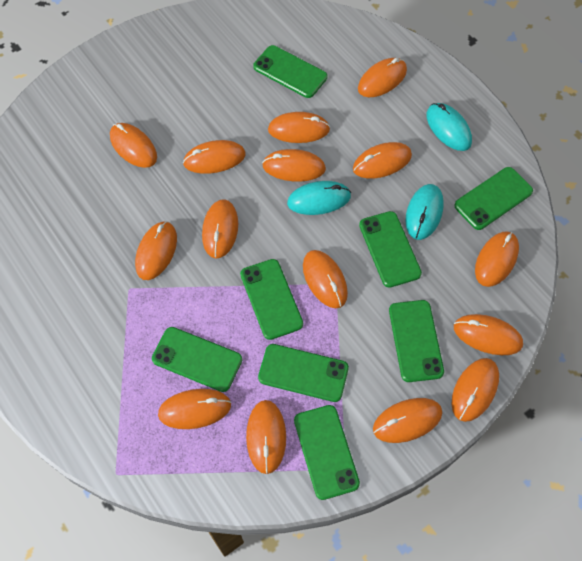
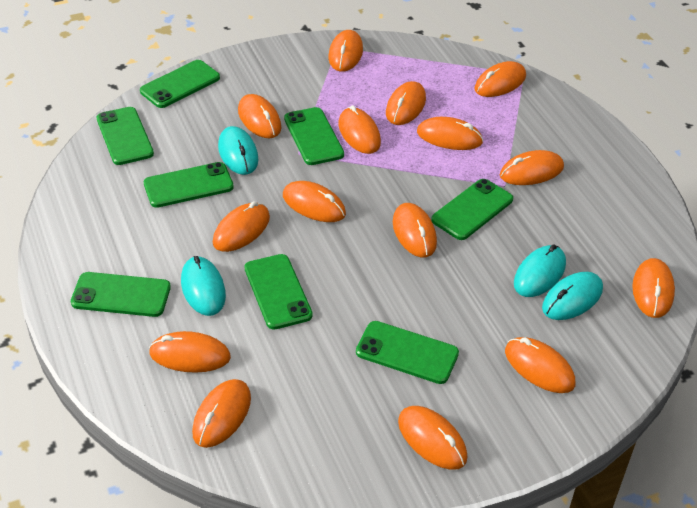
turquoise mouse: 3 -> 4

